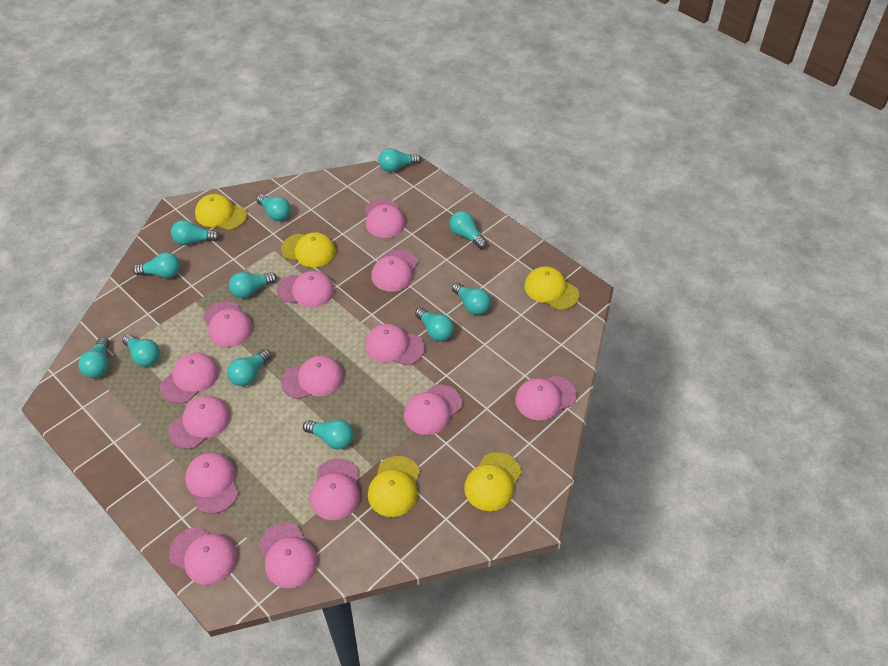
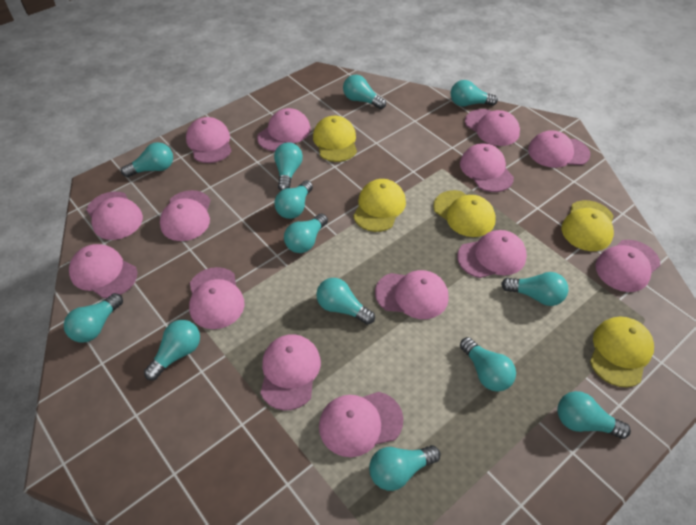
turquoise light bulb: 12 -> 13

